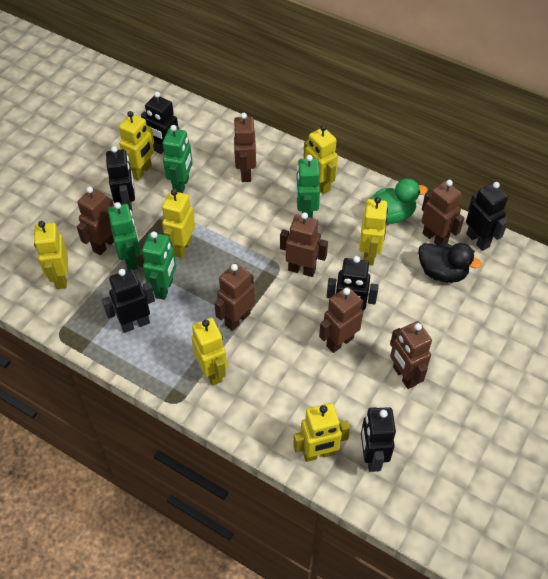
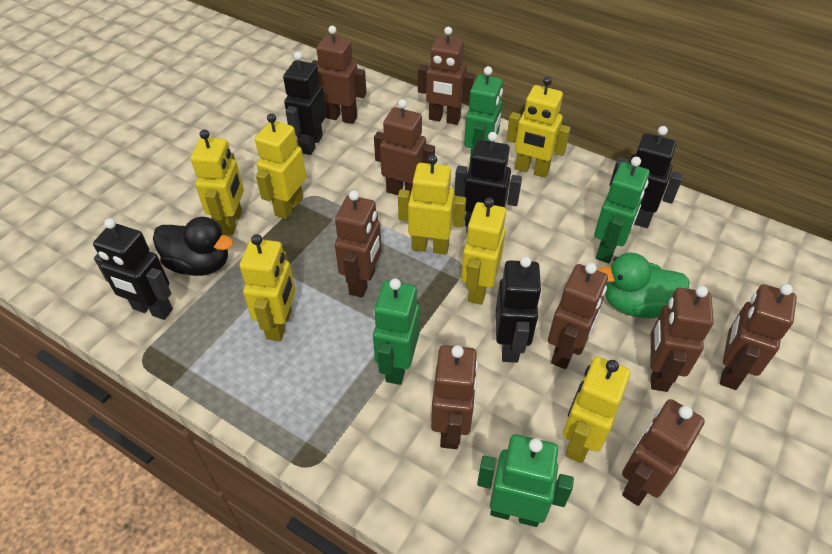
black robot: 6 -> 5
brown robot: 7 -> 9

